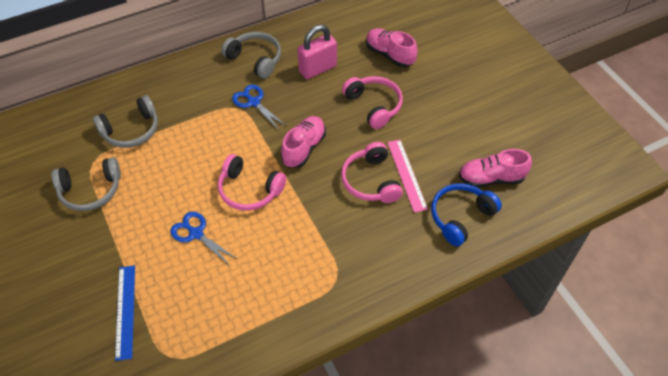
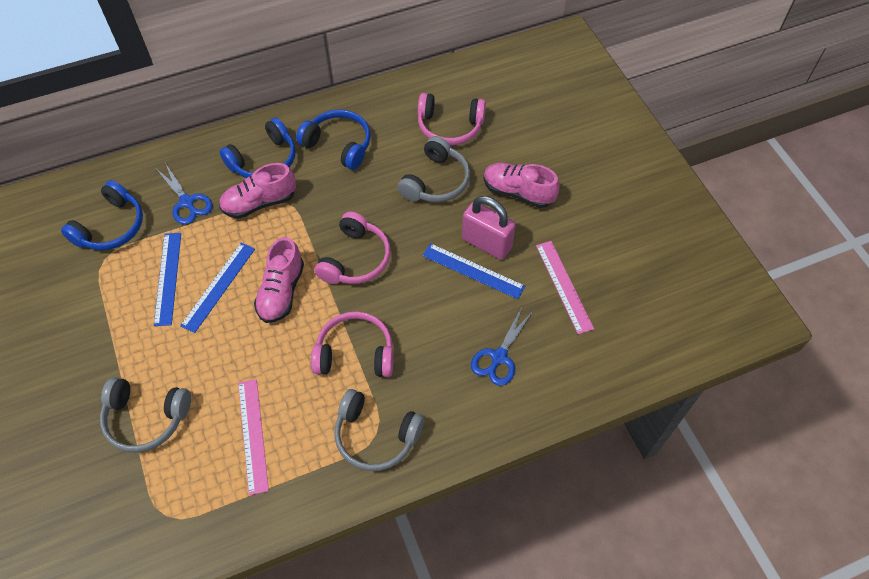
blue headphones: 1 -> 3
blue ruler: 1 -> 3
pink ruler: 1 -> 2

